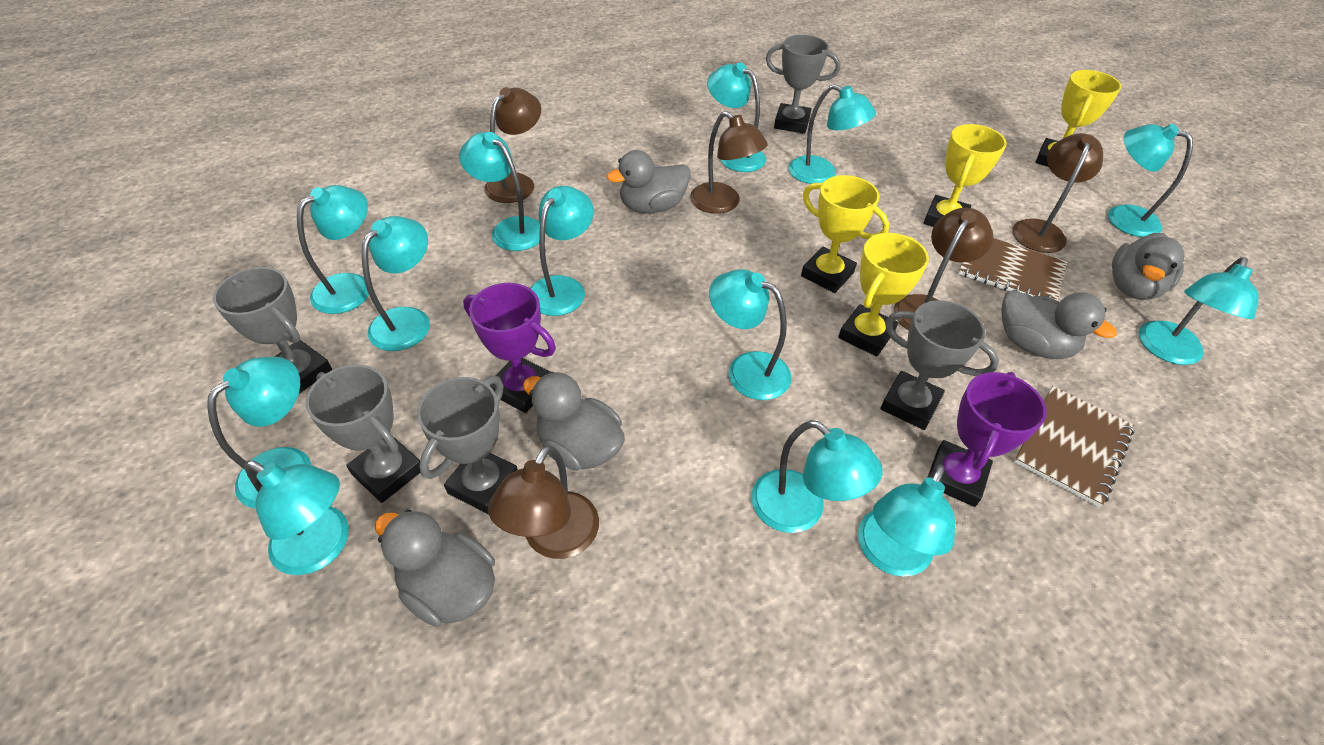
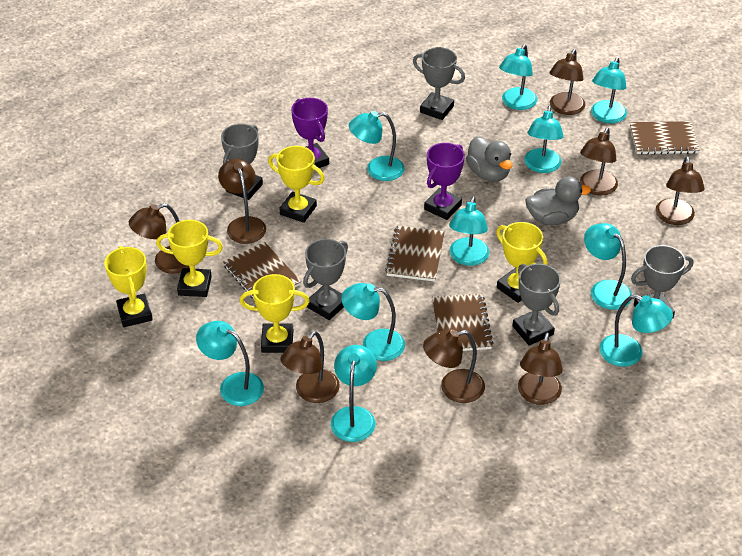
brown lamp: 5 -> 8
brown notebook: 2 -> 4
grey duck: 5 -> 2
turquoise lamp: 13 -> 10
yellow trophy: 4 -> 5

